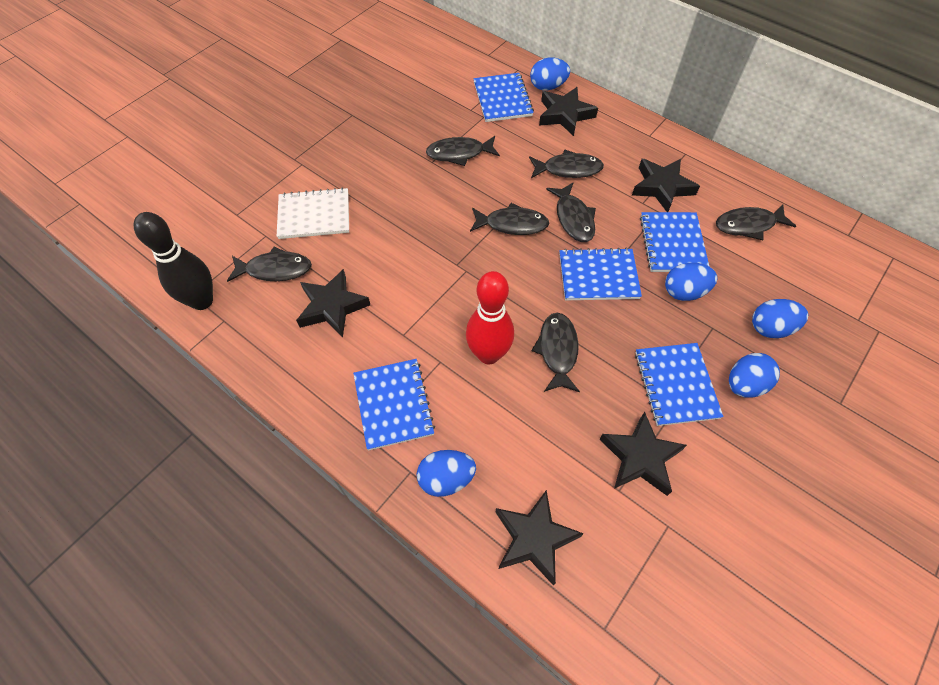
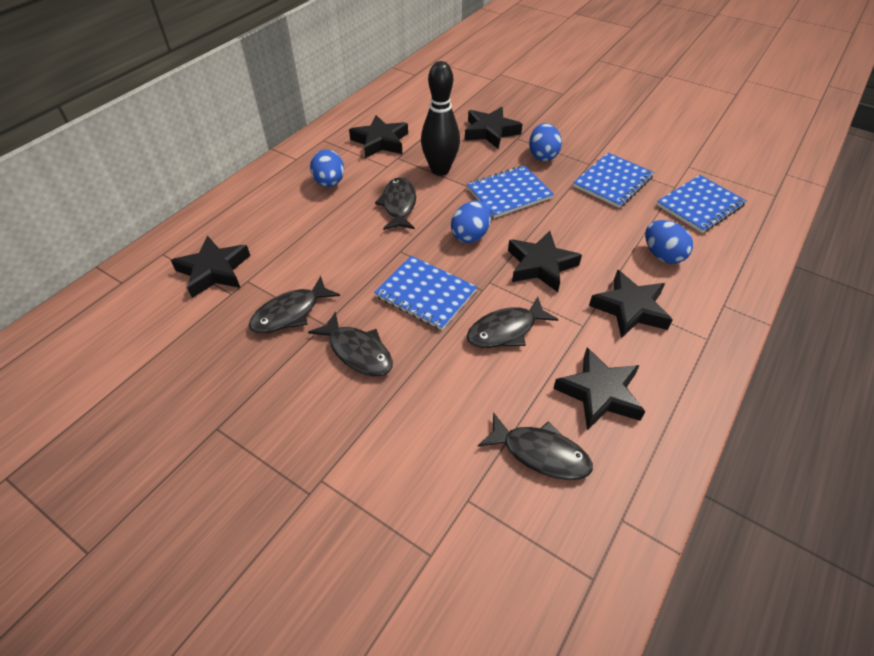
black fish: 7 -> 5
black star: 5 -> 6
blue egg: 5 -> 4
blue notebook: 5 -> 4
red bowling pin: 1 -> 0
white notebook: 1 -> 0

